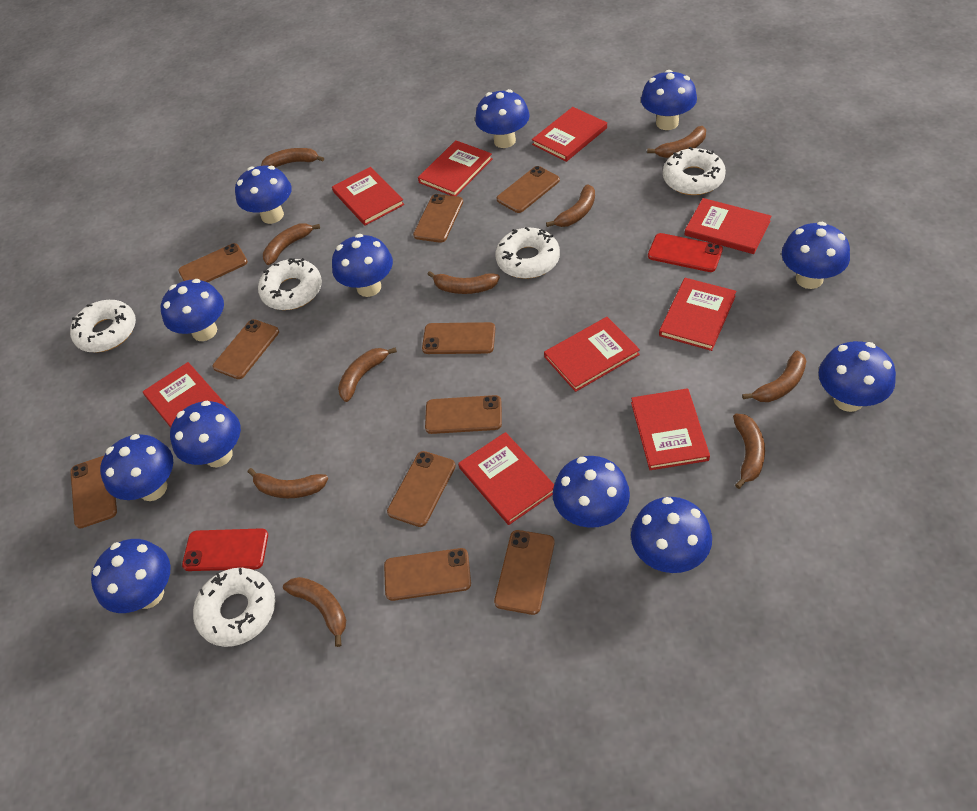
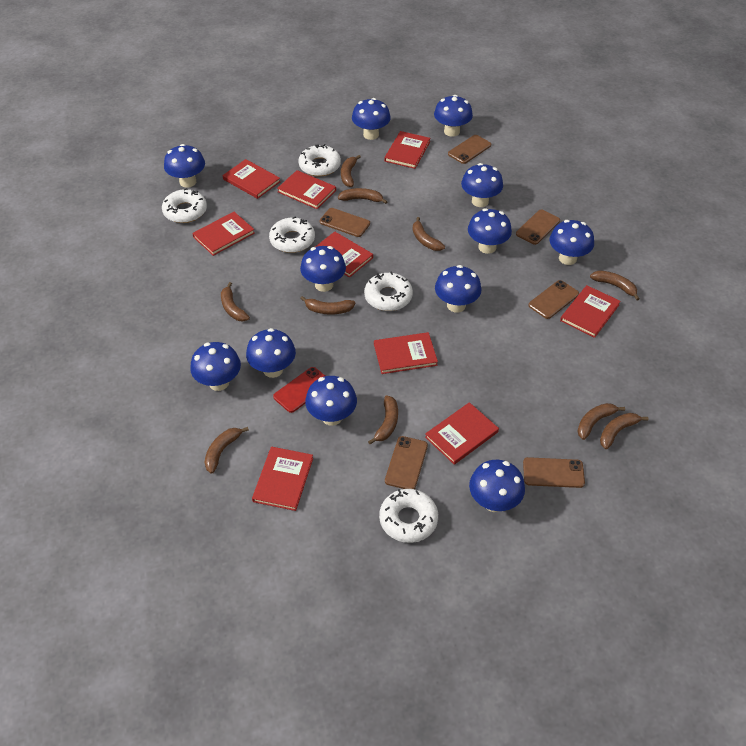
brown phone: 10 -> 6
red phone: 2 -> 1

